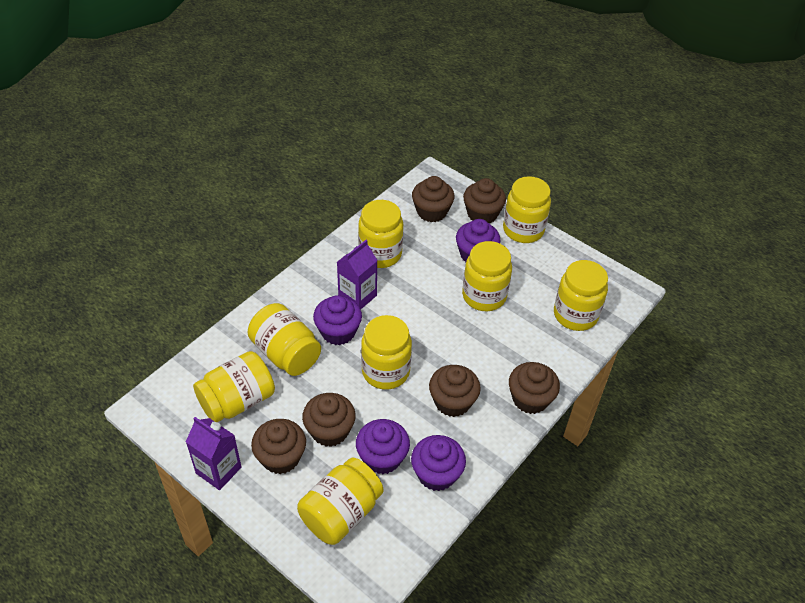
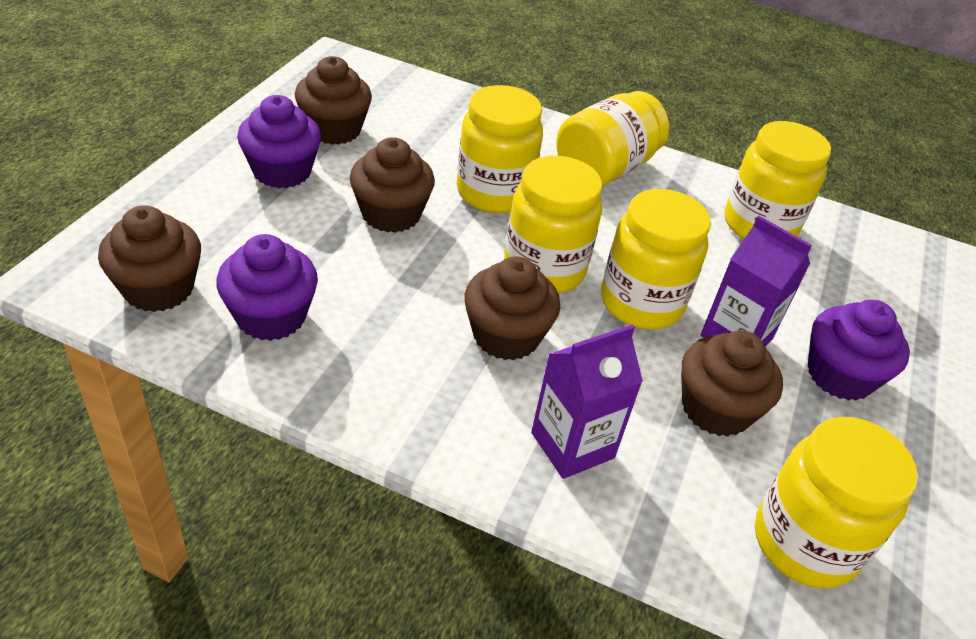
brown cupcake: 6 -> 5
purple cupcake: 4 -> 3
yellow jar: 8 -> 6

